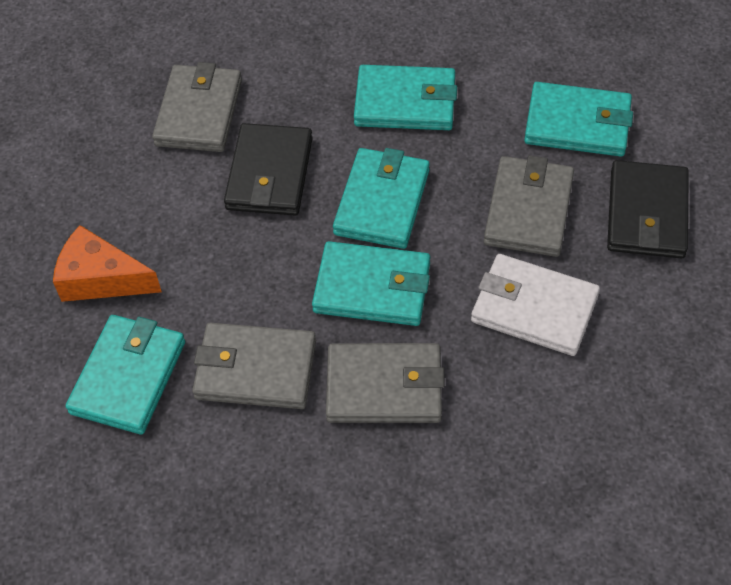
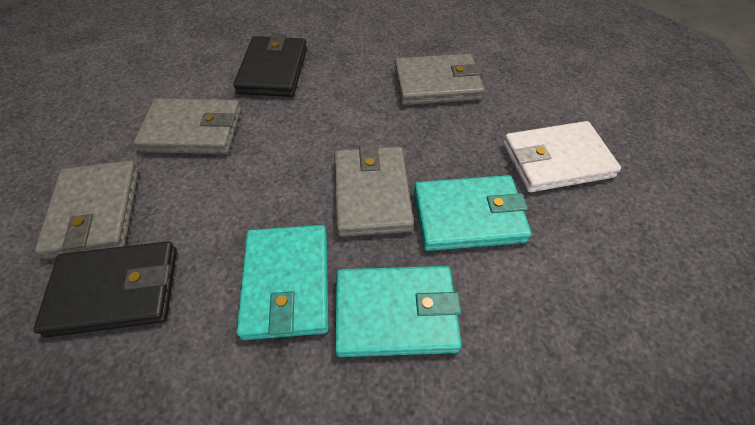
orange cheese: 1 -> 0
turquoise wallet: 5 -> 3

